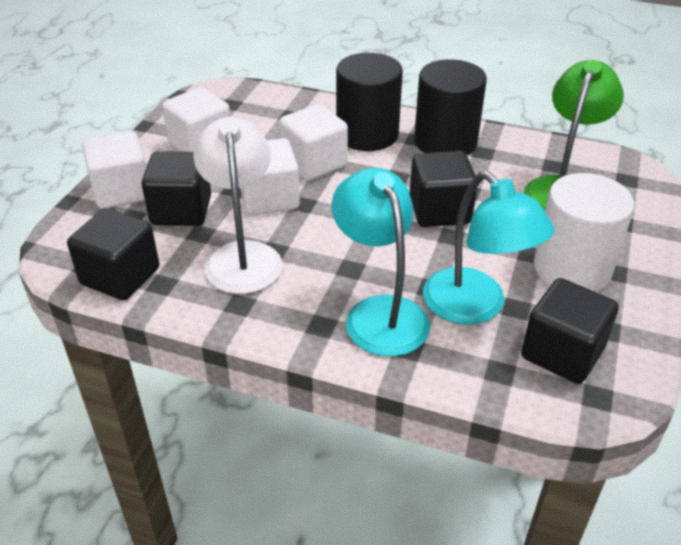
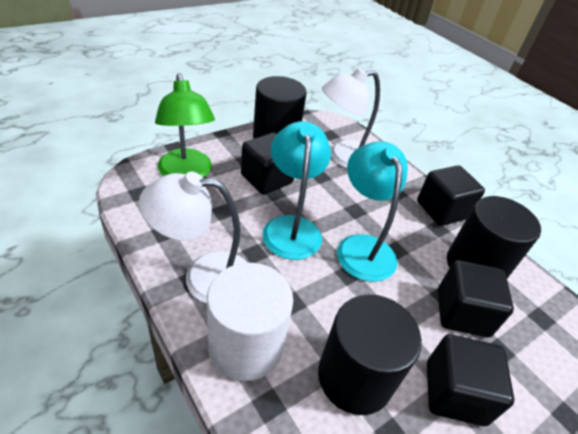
black cylinder: 2 -> 3
white cube: 4 -> 0
white lamp: 1 -> 2

